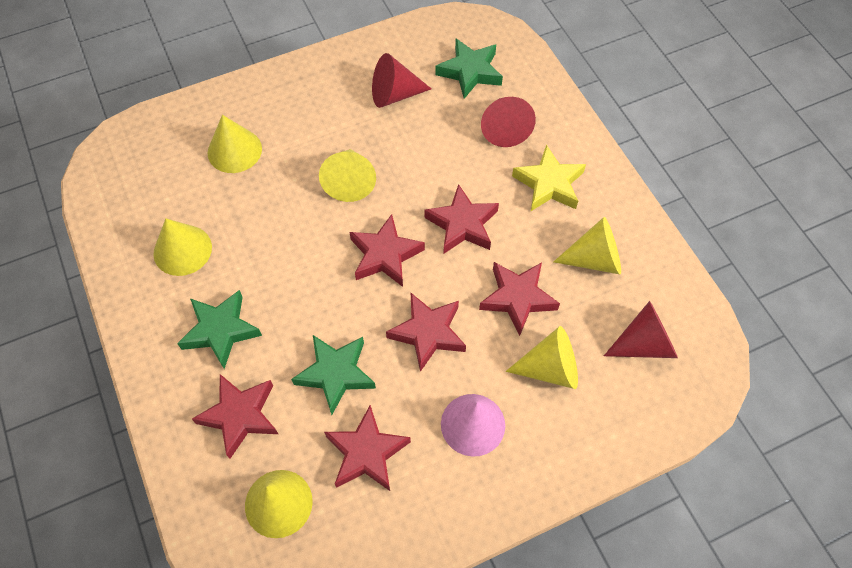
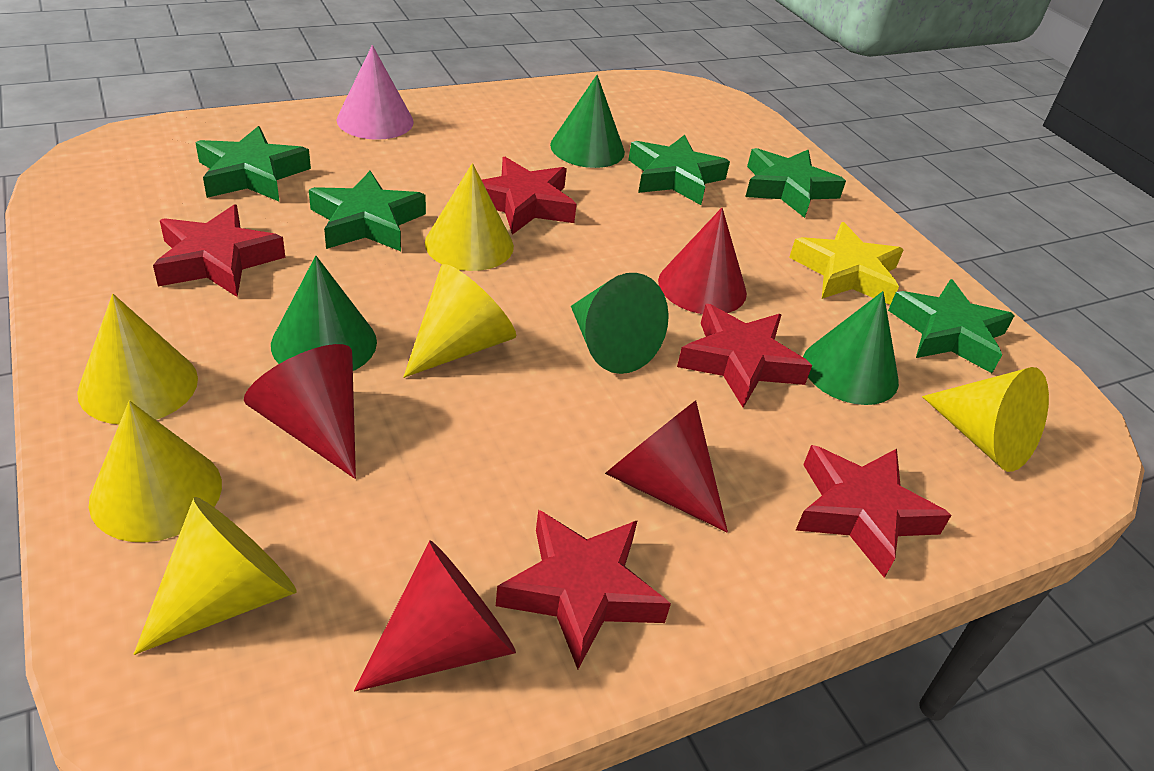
green cone: 0 -> 4
green star: 3 -> 5
red cone: 3 -> 4
red star: 6 -> 5

